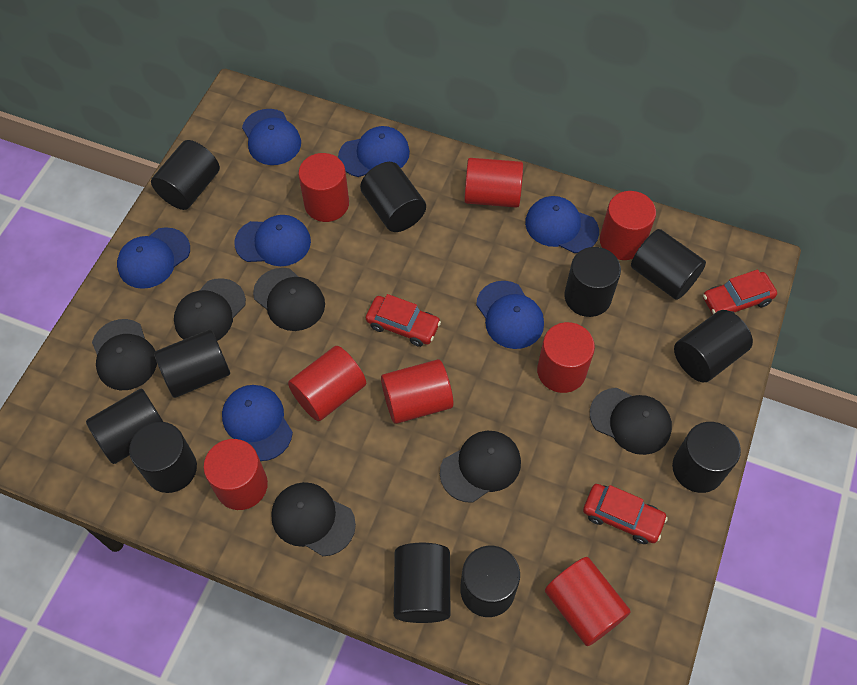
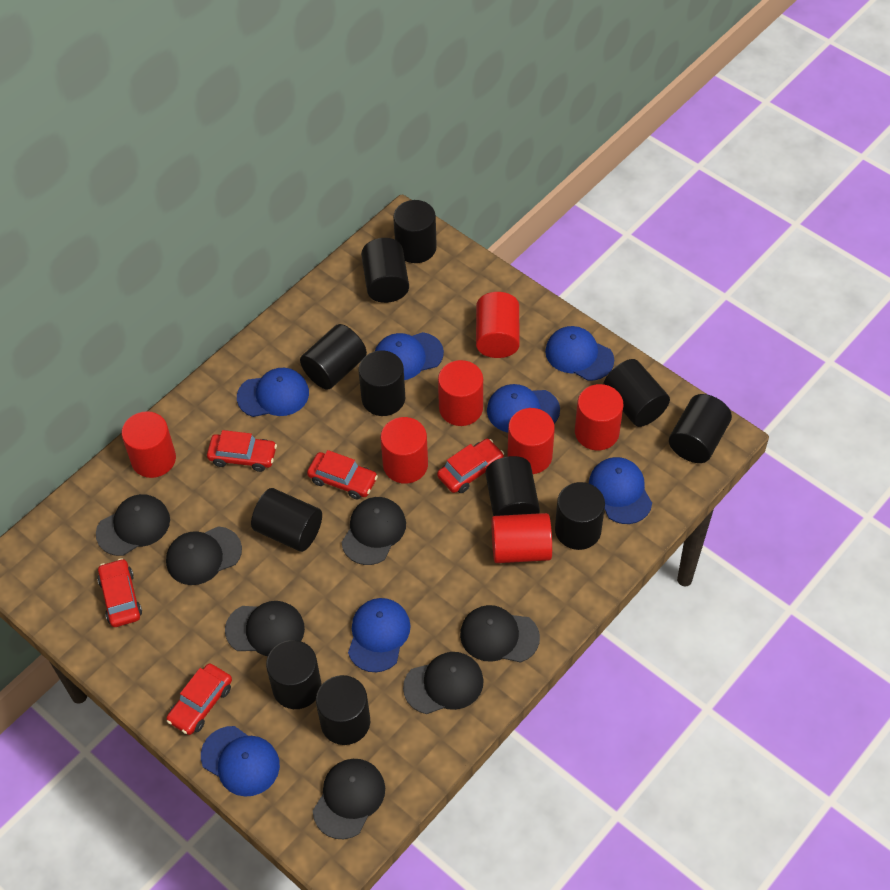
black cap: 6 -> 7
red car: 3 -> 5
red cylinder: 8 -> 7

